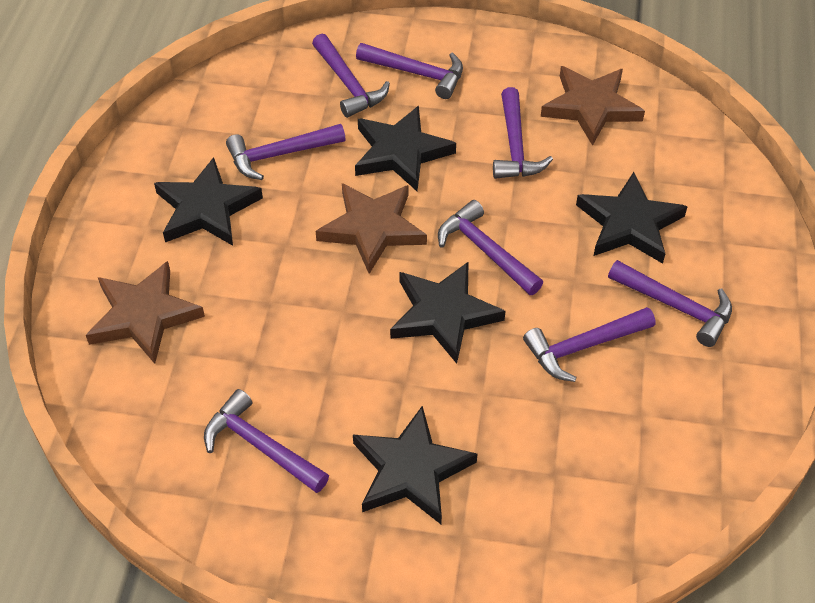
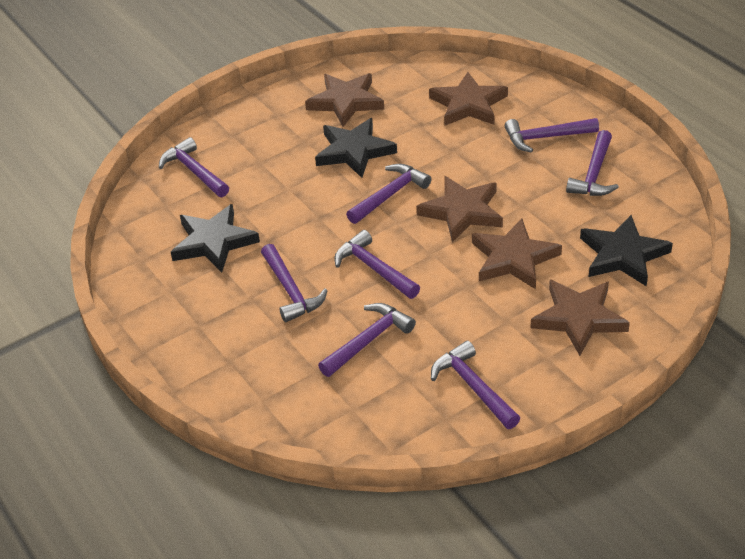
black star: 5 -> 3
brown star: 3 -> 5

